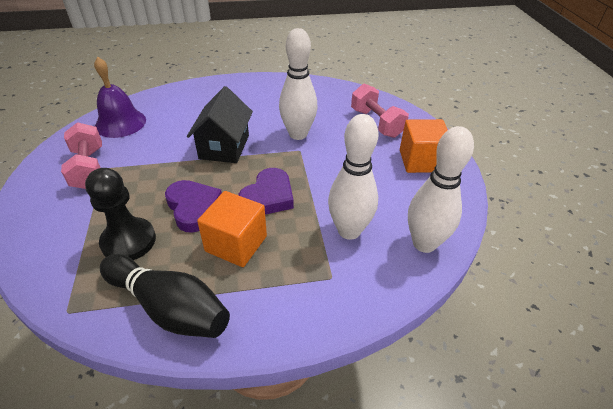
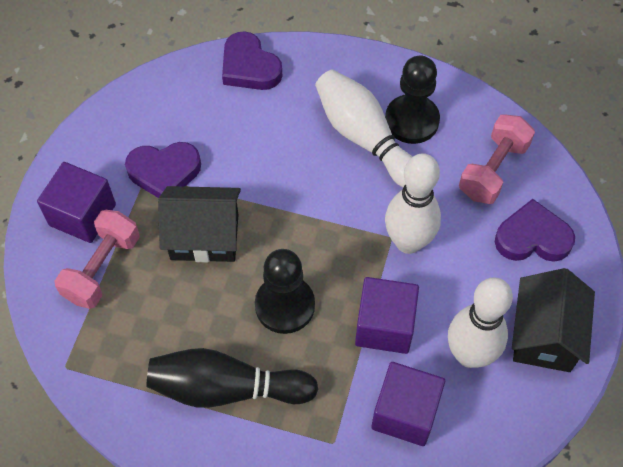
black house: 1 -> 2
black pawn: 1 -> 2
orange cube: 2 -> 0
purple bell: 1 -> 0
purple cube: 0 -> 3
purple heart: 2 -> 3

